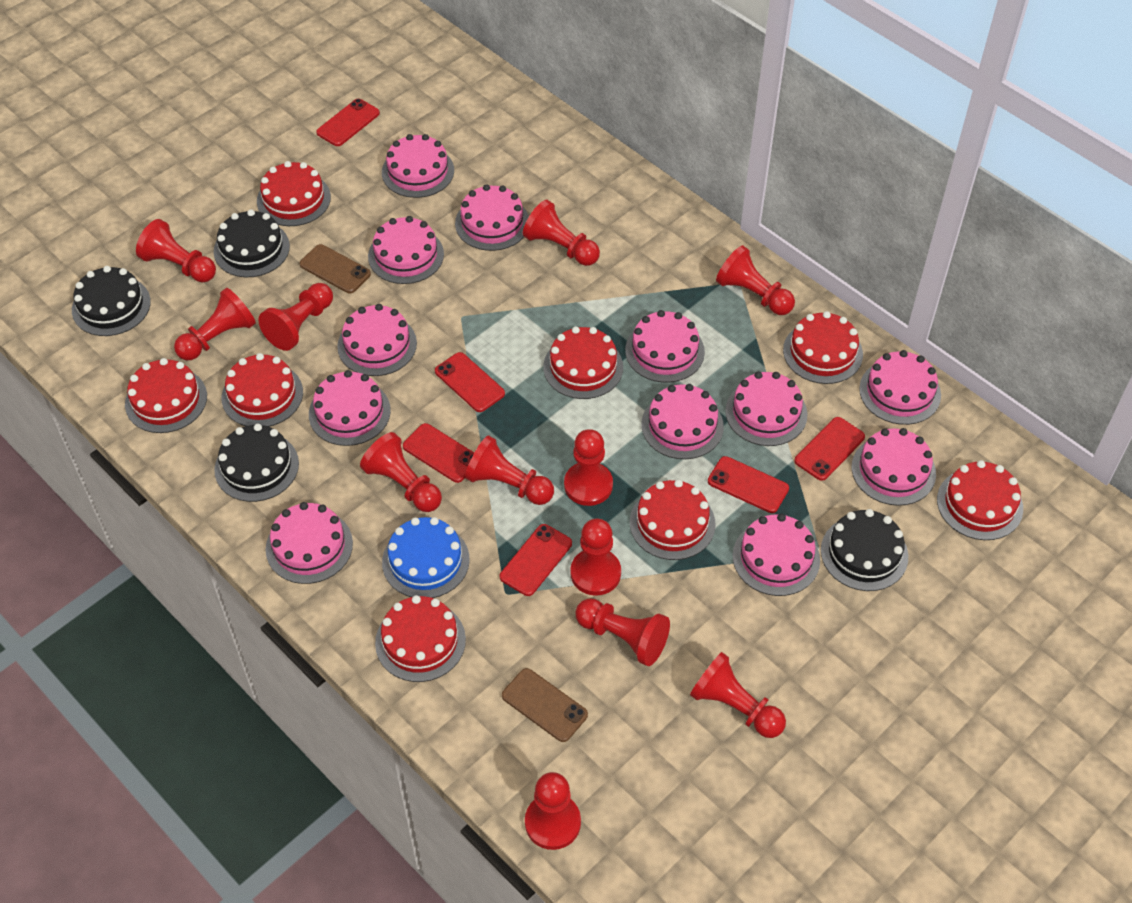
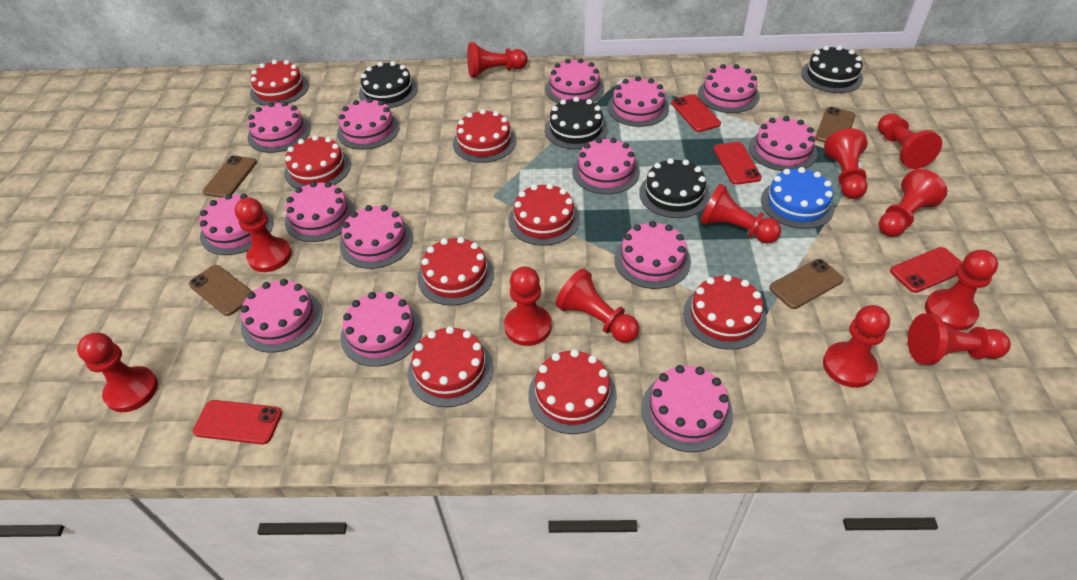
brown phone: 2 -> 4
pink cake: 12 -> 14
red phone: 6 -> 4

